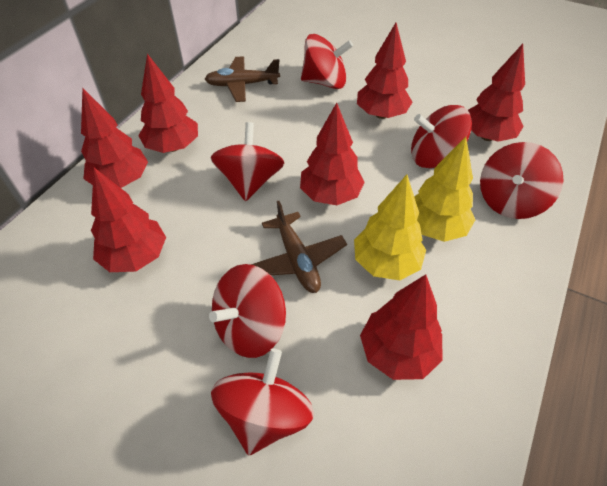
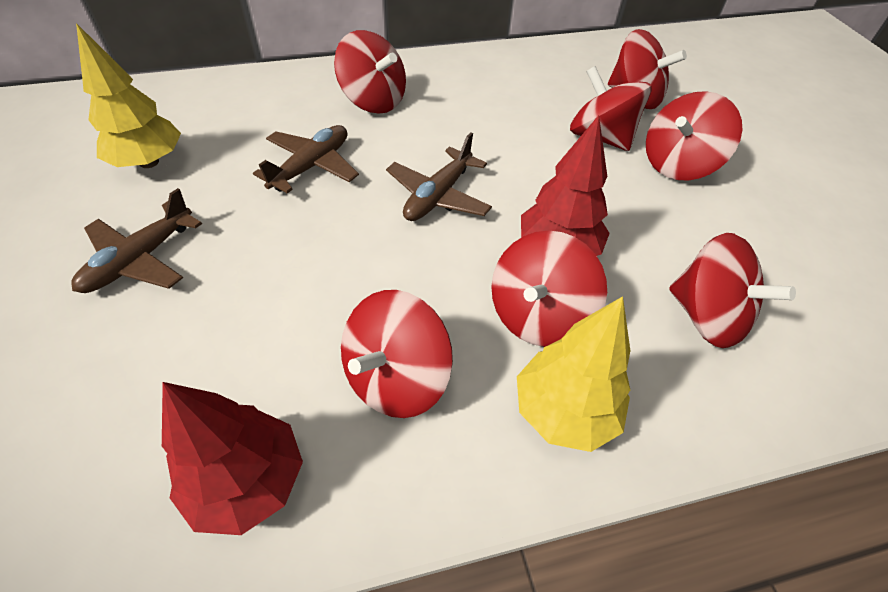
brown plane: 2 -> 3
red spinning top: 6 -> 7
red tree: 7 -> 2

